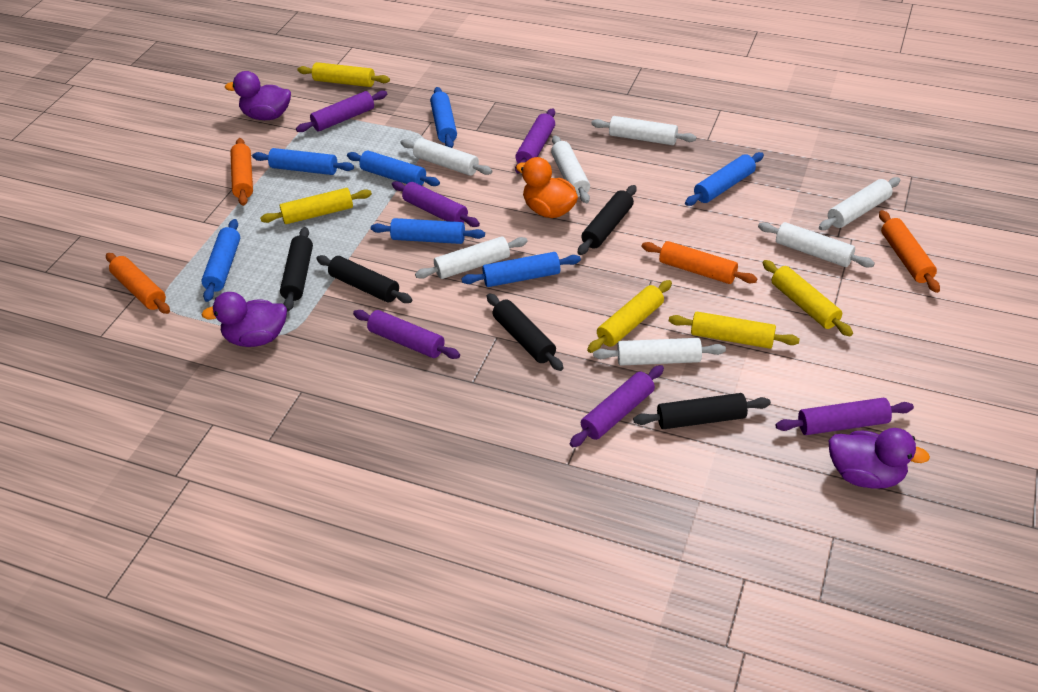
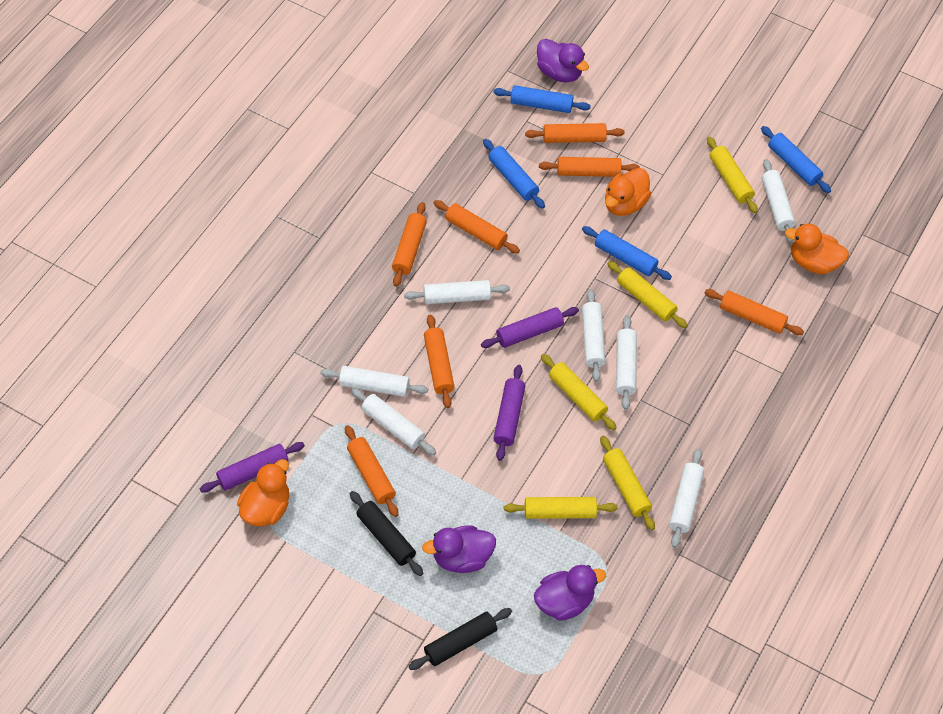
black rolling pin: 5 -> 2
blue rolling pin: 7 -> 4
orange duck: 1 -> 3
orange rolling pin: 4 -> 7
purple rolling pin: 6 -> 3

